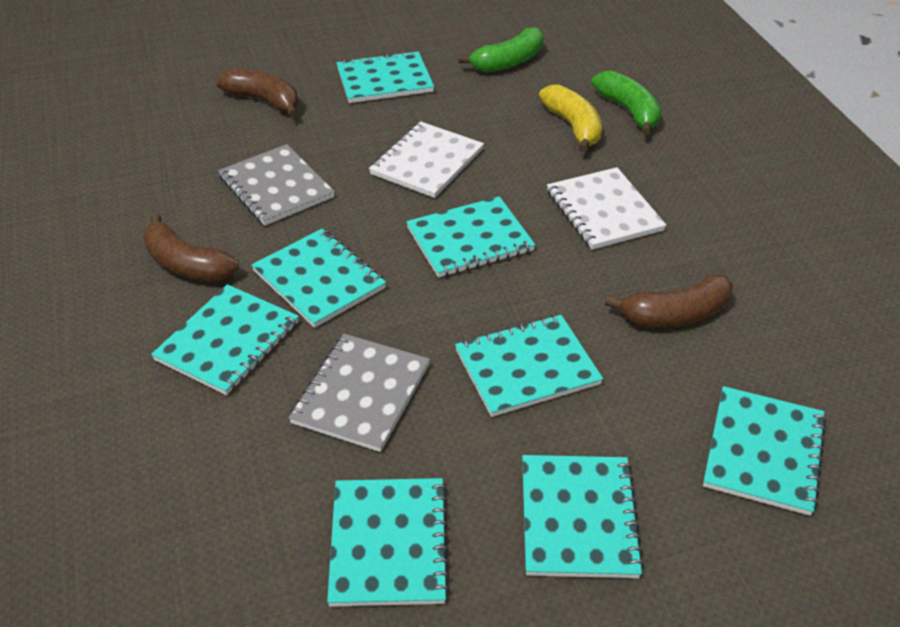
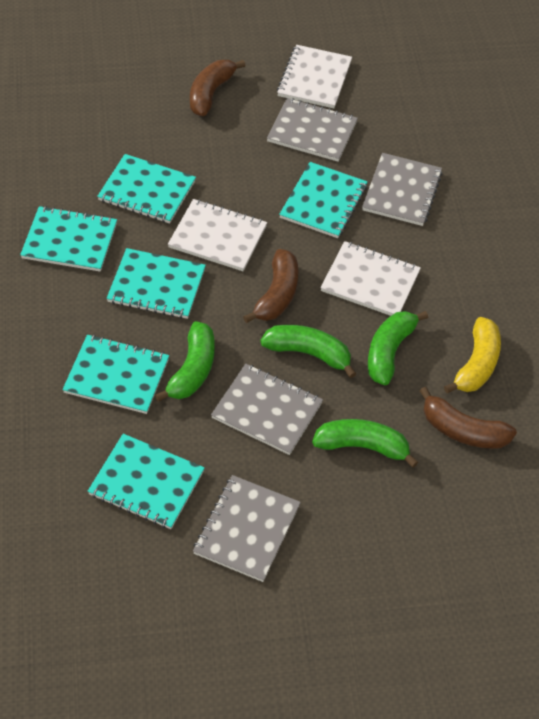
green banana: 2 -> 4
grey notebook: 2 -> 4
turquoise notebook: 8 -> 6
white notebook: 2 -> 3

